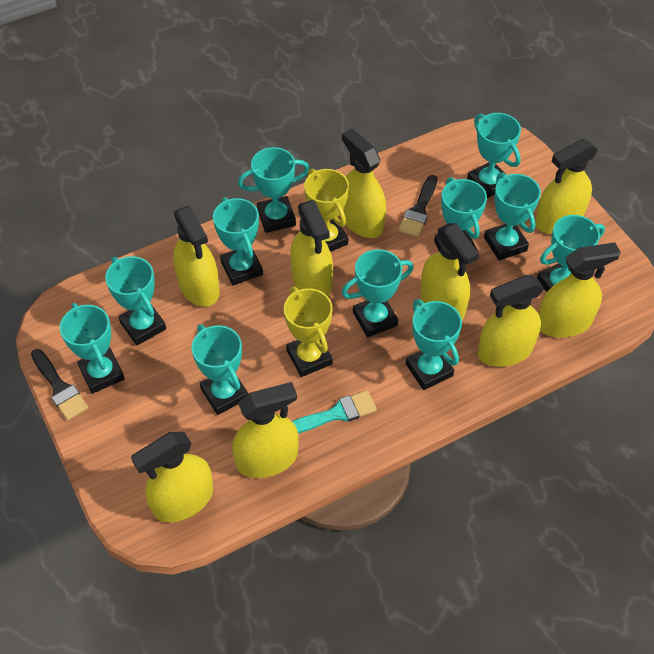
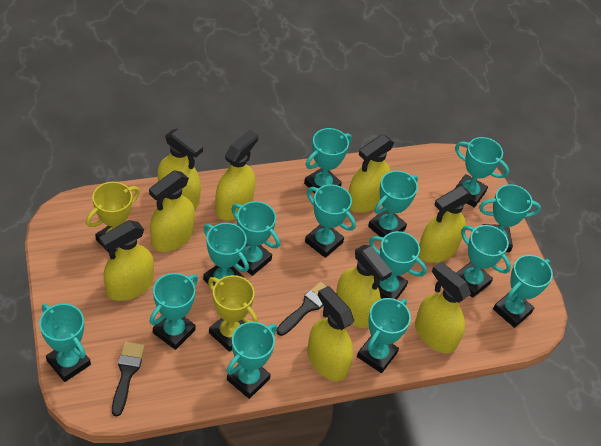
turquoise brush: 1 -> 0
turquoise trophy: 11 -> 14

